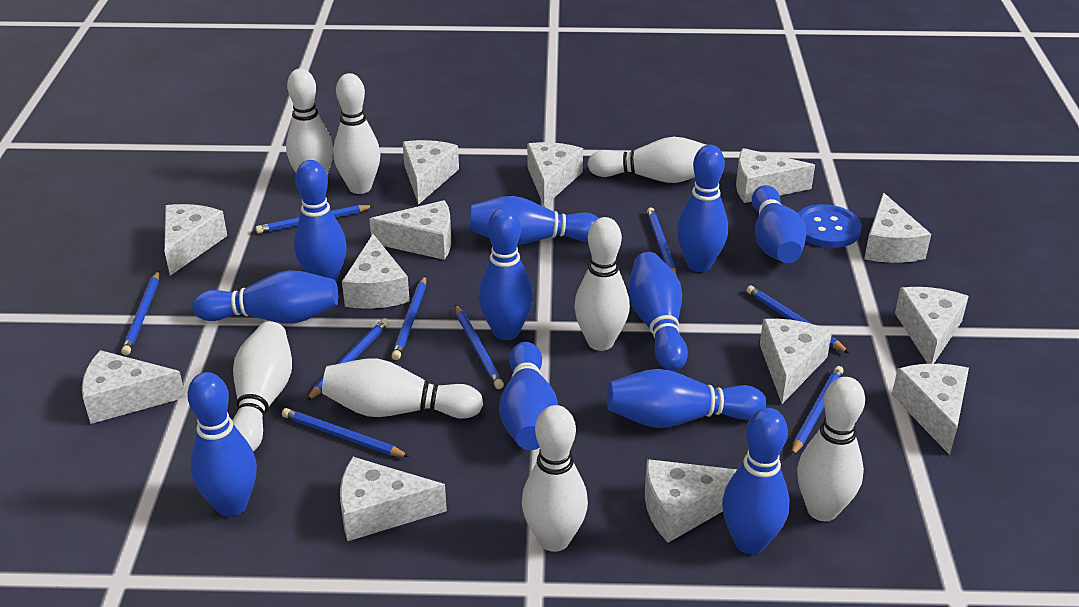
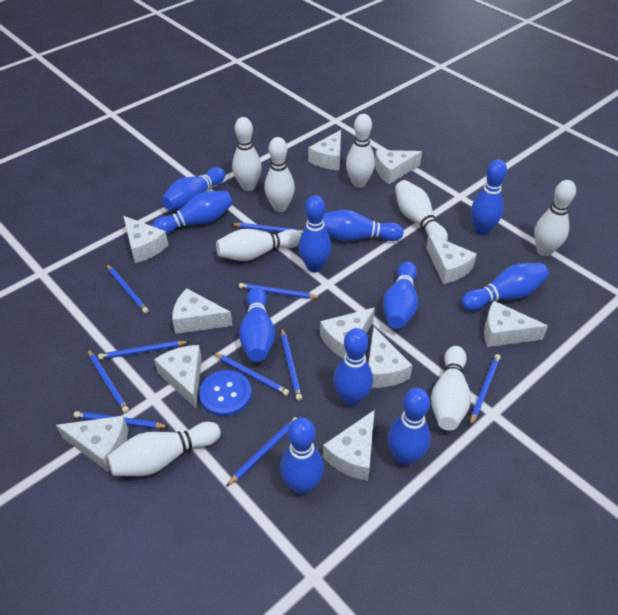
blue pencil: 9 -> 10
white cheese: 13 -> 11

